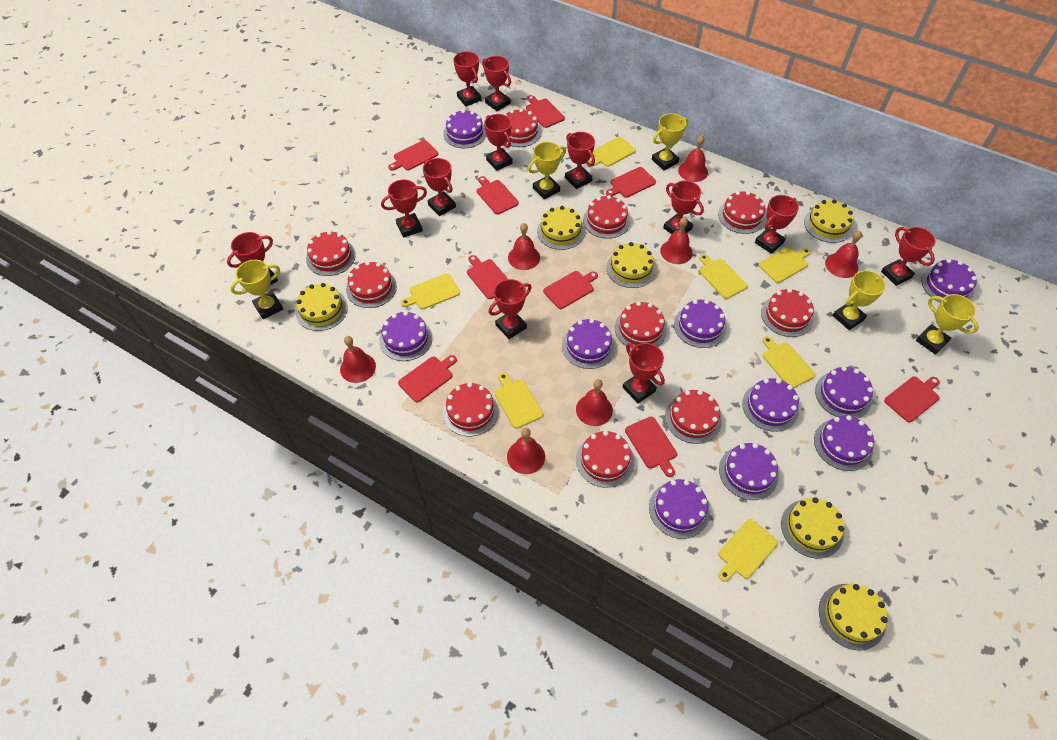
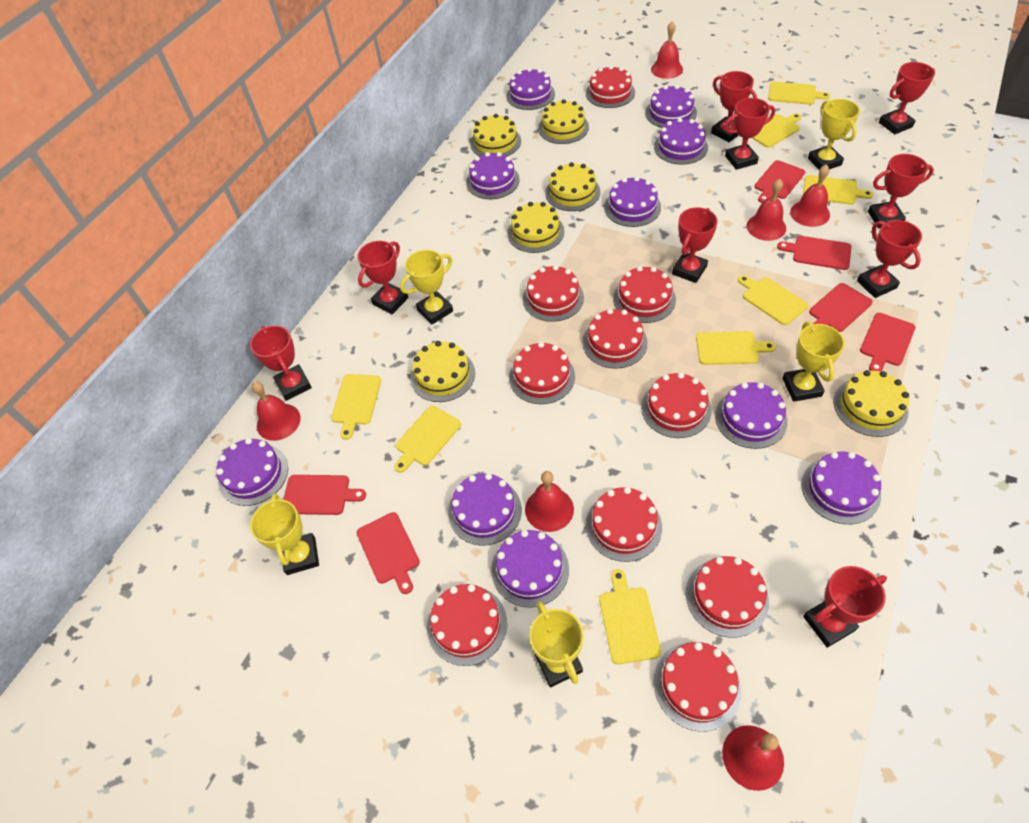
red bell: 7 -> 6
red cutting board: 9 -> 6
red trophy: 12 -> 9
yellow cutting board: 7 -> 8

